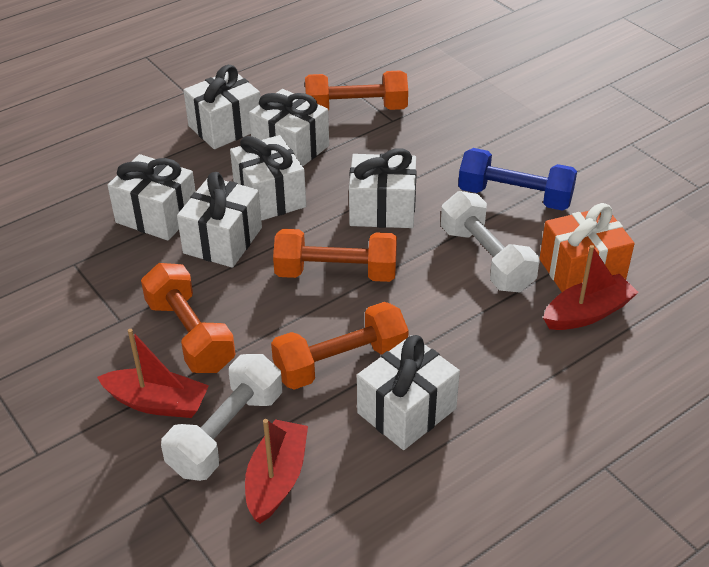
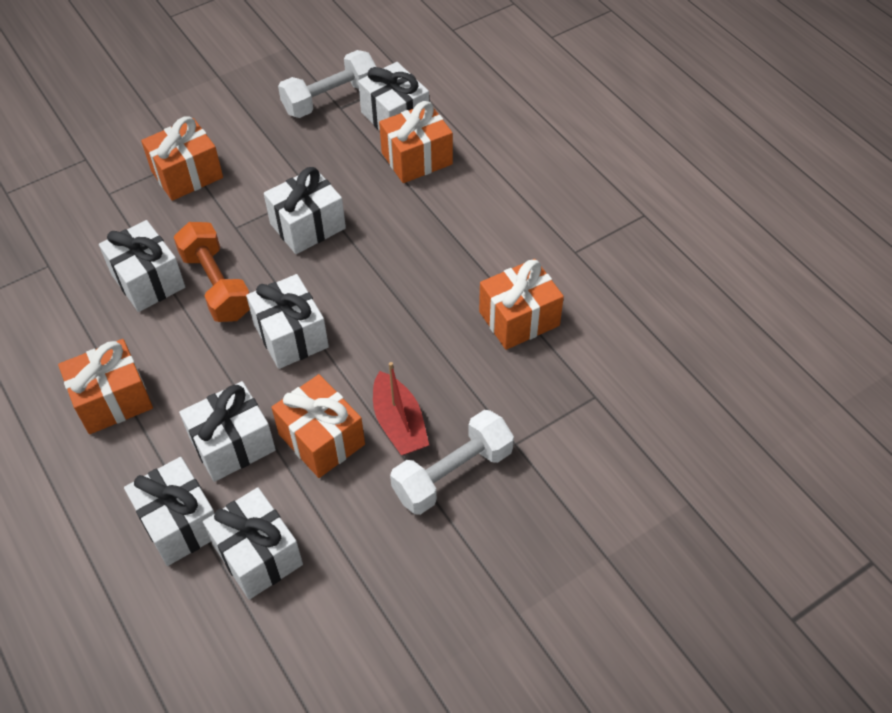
blue dumbbell: 1 -> 0
orange dumbbell: 4 -> 1
orange gift: 1 -> 5
red boat: 3 -> 1

